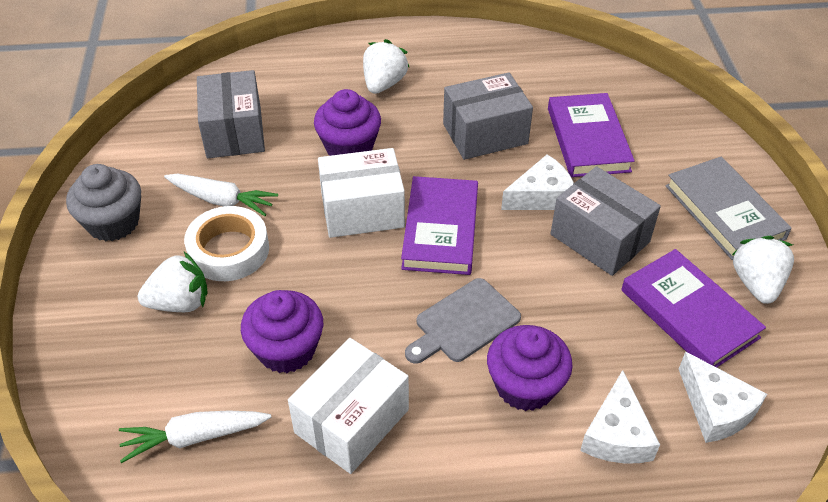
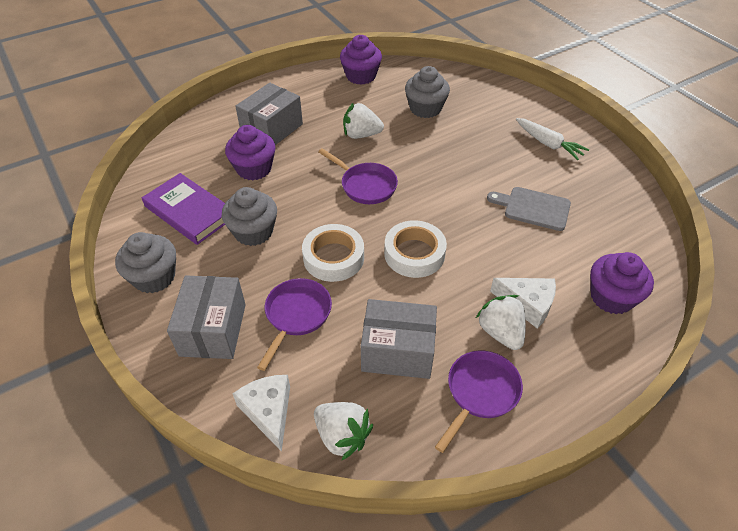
grey book: 1 -> 0
grey cupcake: 1 -> 3
purple book: 3 -> 1
purple pan: 0 -> 3
white box: 2 -> 0
white carrot: 2 -> 1
white cheese: 3 -> 2
white tape: 1 -> 2

